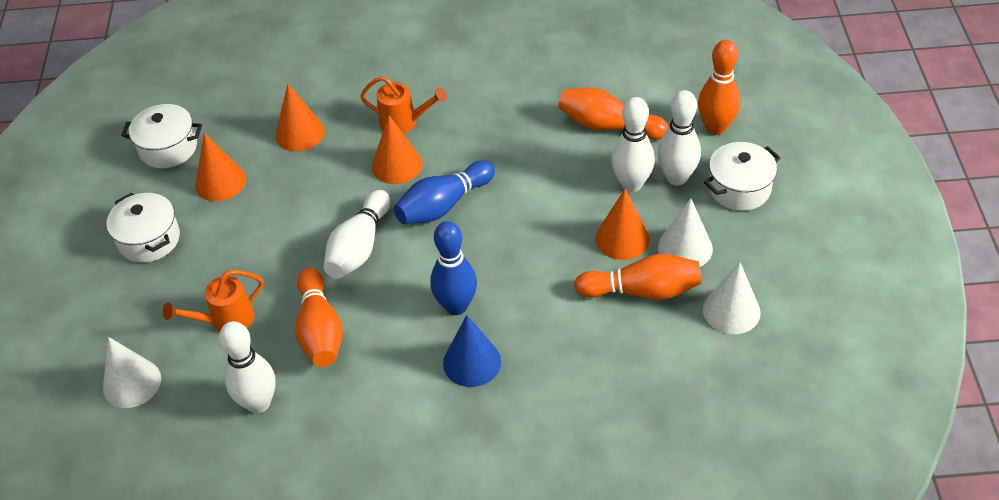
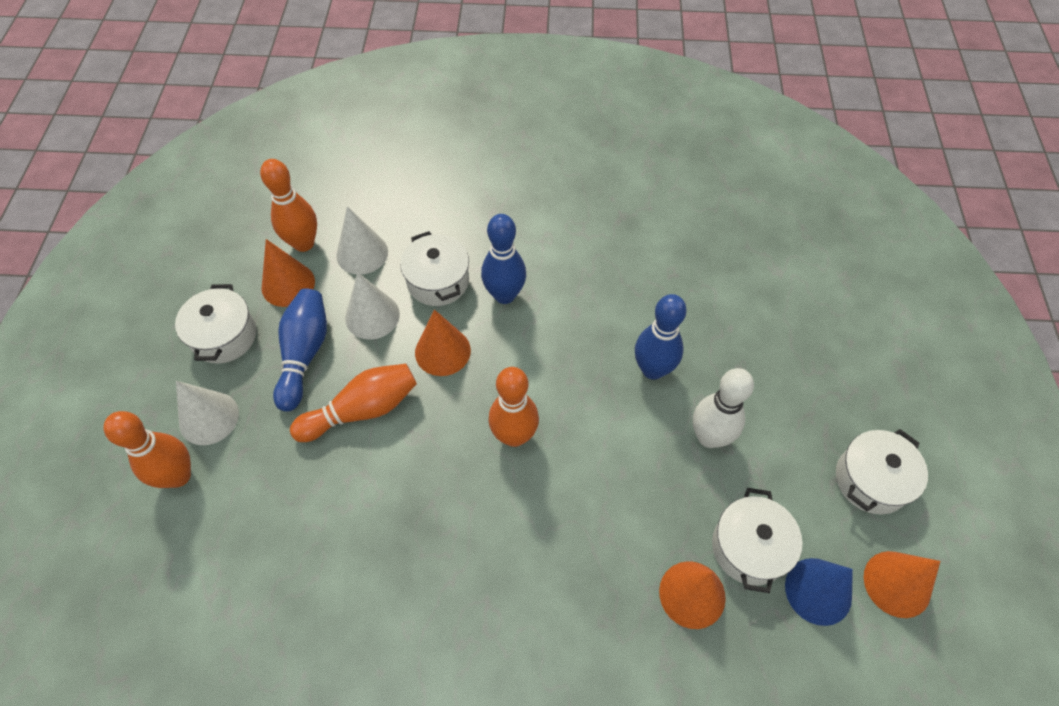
blue bowling pin: 2 -> 3
orange watering can: 2 -> 0
white bowling pin: 4 -> 1
white pot: 3 -> 4

